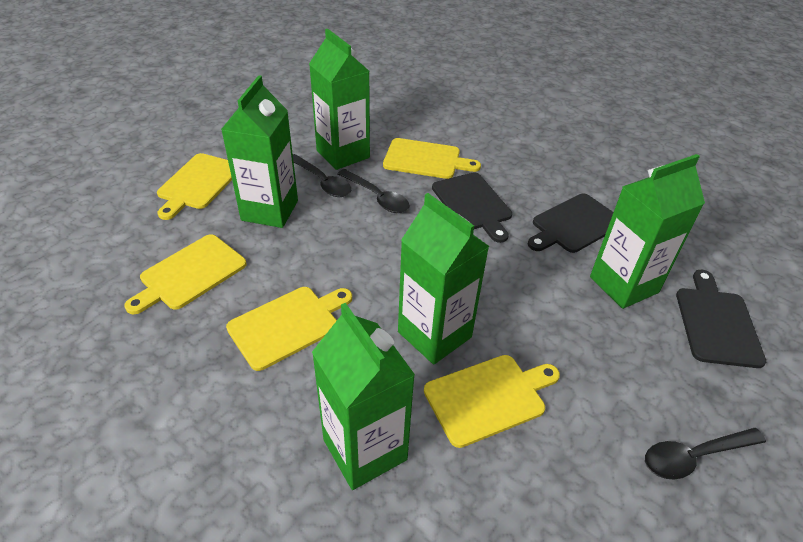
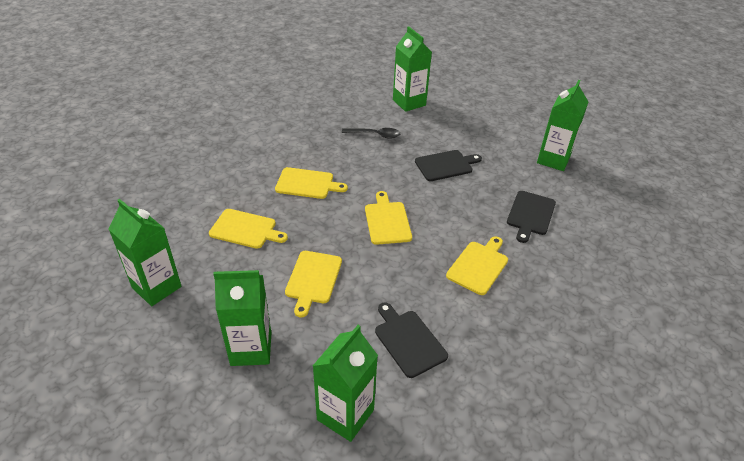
black spoon: 3 -> 1

